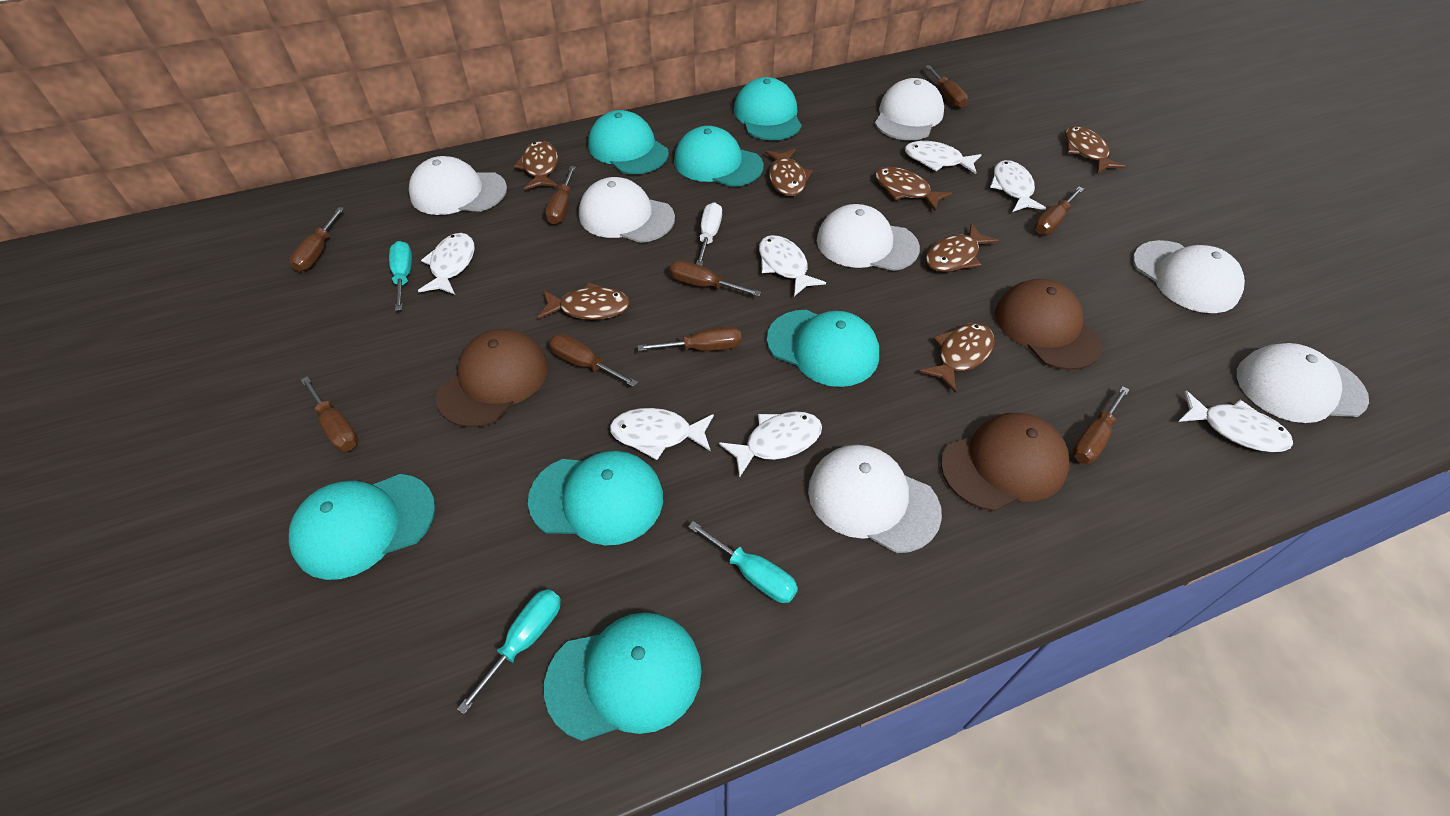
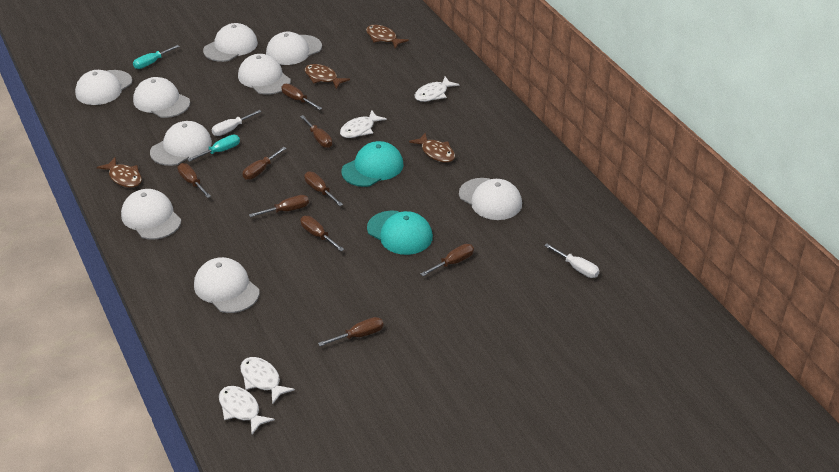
brown cap: 3 -> 0
brown fish: 7 -> 4
turquoise cap: 7 -> 2
turquoise screwdriver: 3 -> 2
white cap: 7 -> 9
white fish: 7 -> 4
white screwdriver: 1 -> 2

